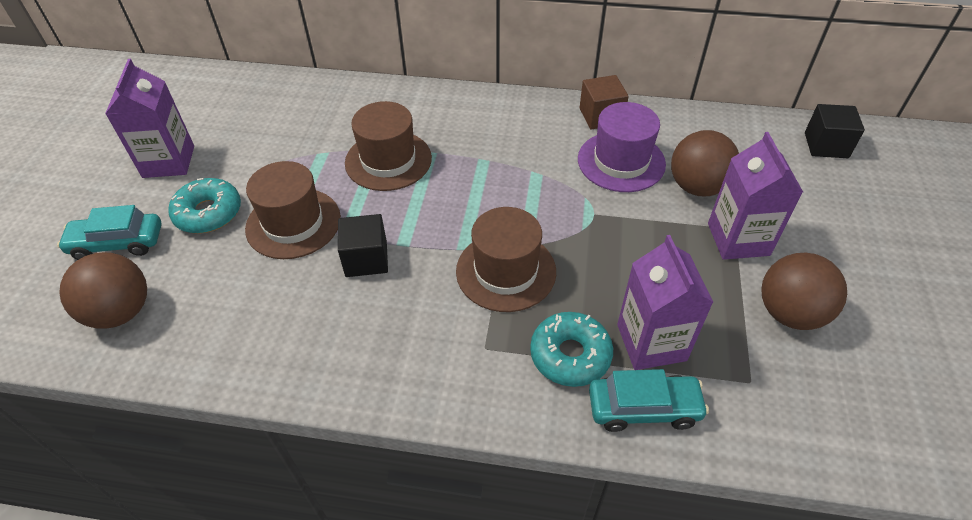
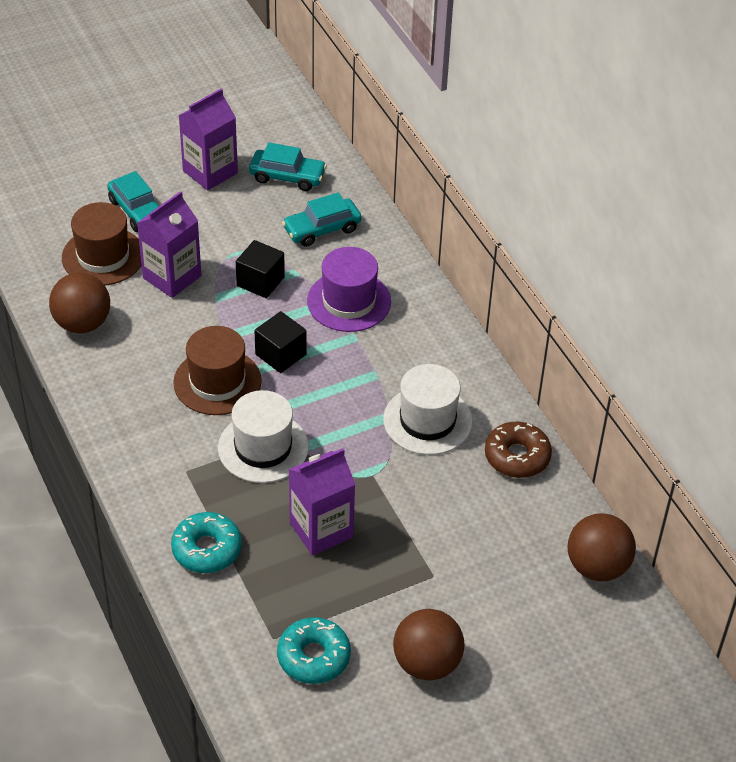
brown cube: 1 -> 0
brown donut: 0 -> 1
brown hat: 3 -> 2
turquoise car: 2 -> 3
white hat: 0 -> 2

